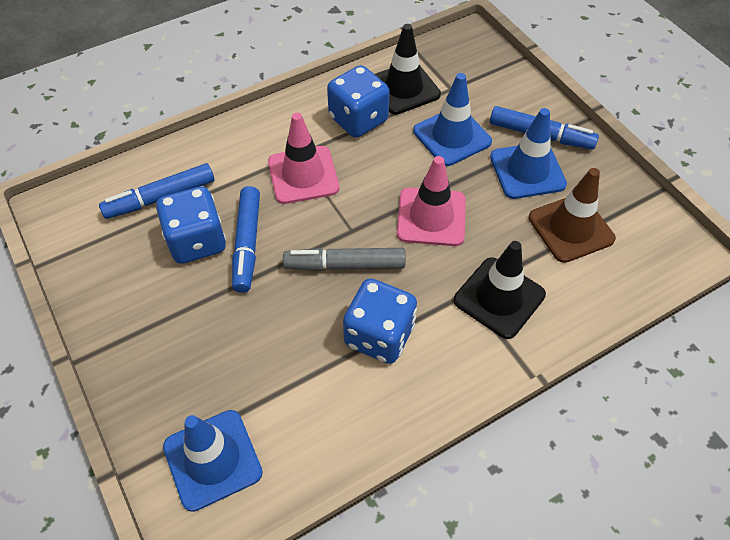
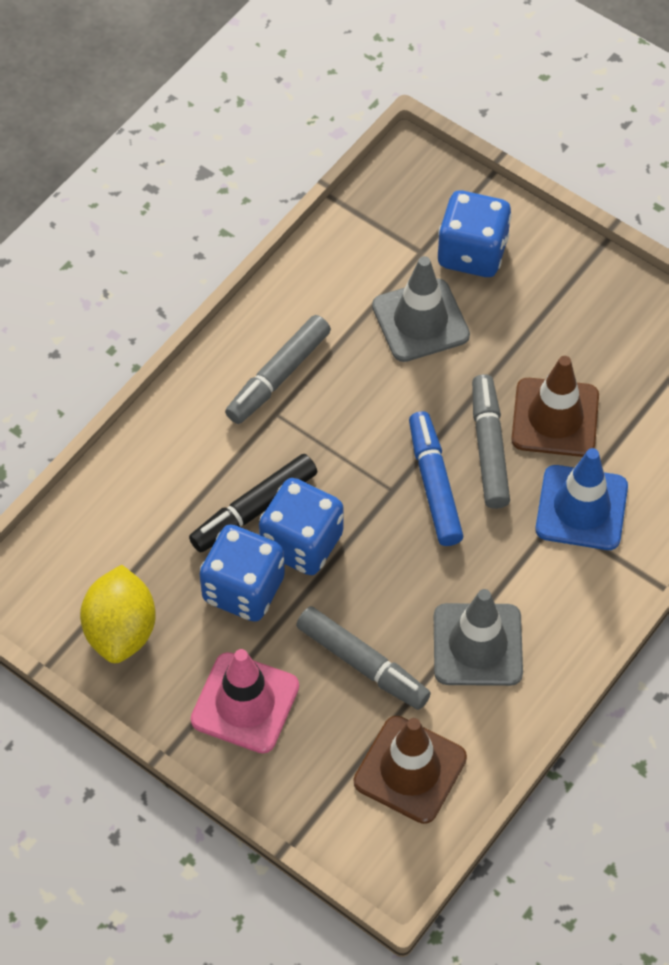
black marker: 0 -> 1
black traffic cone: 2 -> 0
blue marker: 3 -> 1
blue traffic cone: 3 -> 1
brown traffic cone: 1 -> 2
grey marker: 1 -> 3
grey traffic cone: 0 -> 2
pink traffic cone: 2 -> 1
yellow lemon: 0 -> 1

